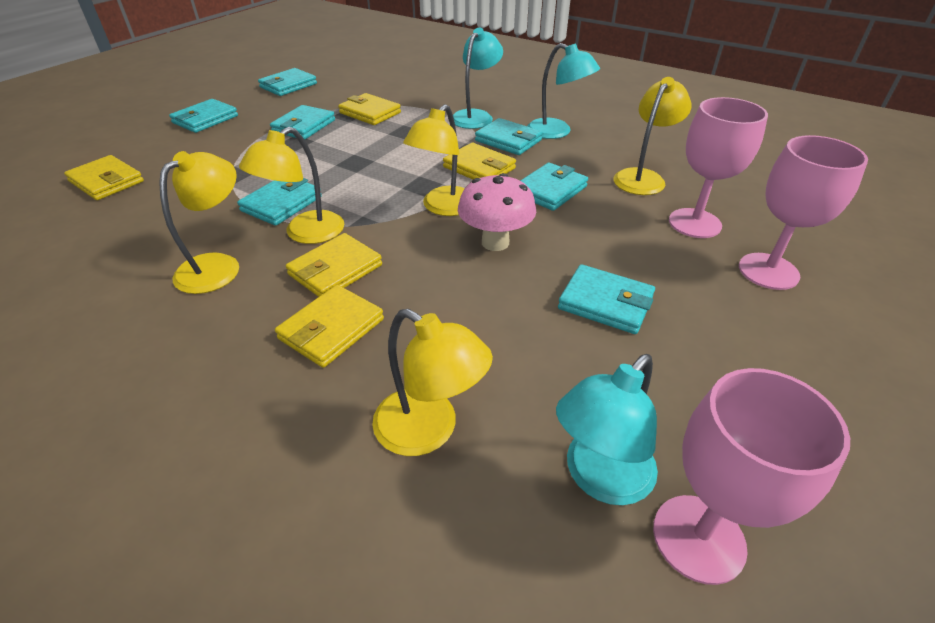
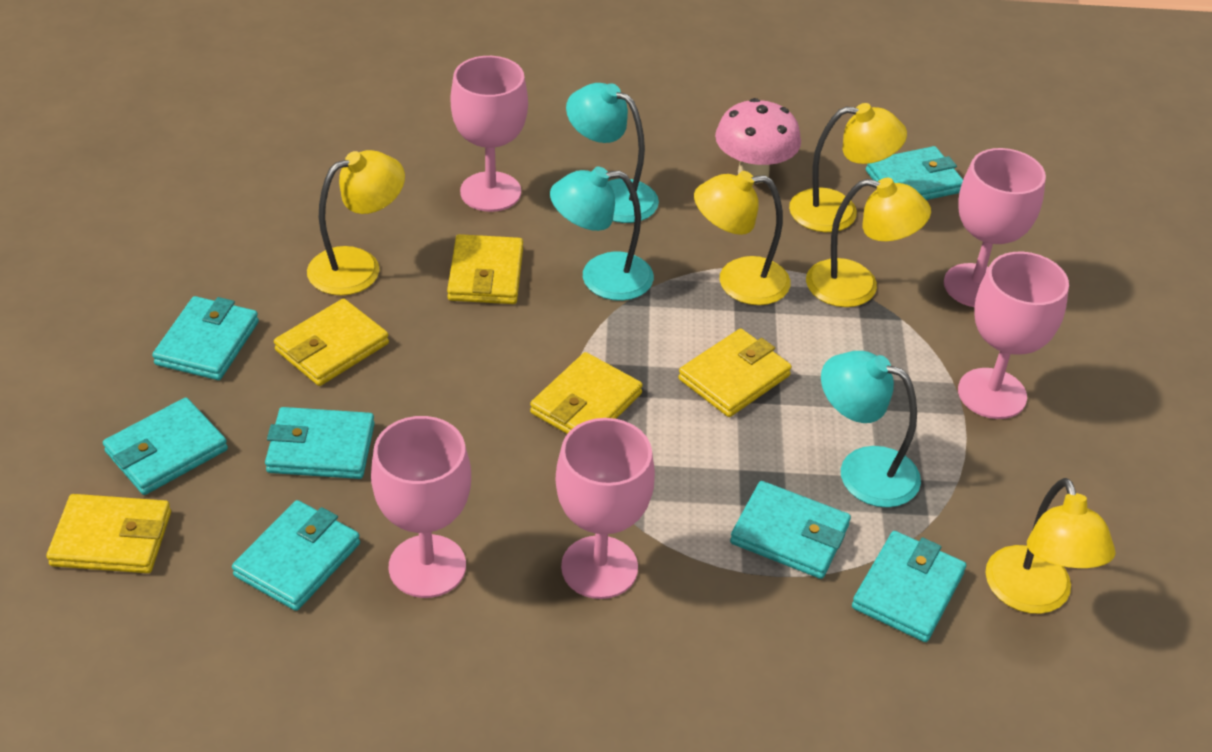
pink goblet: 3 -> 5

